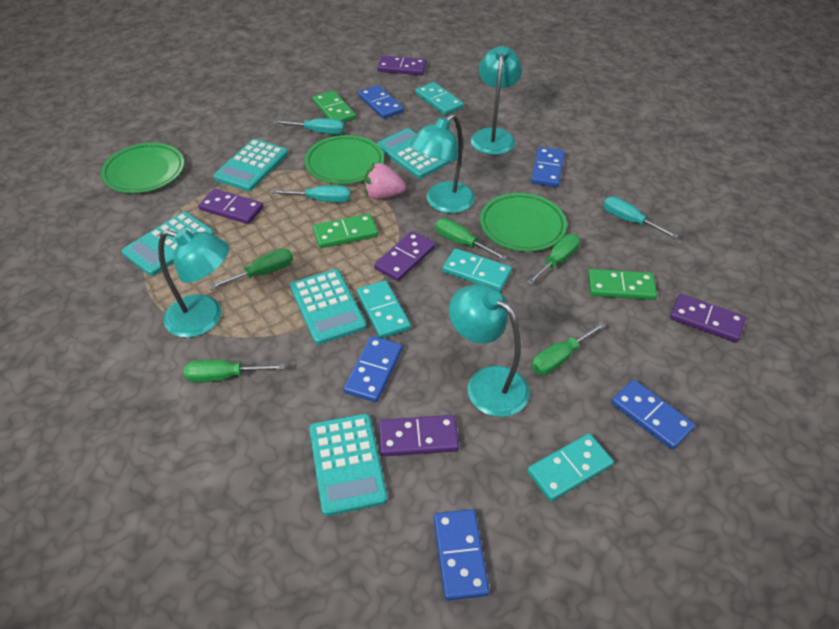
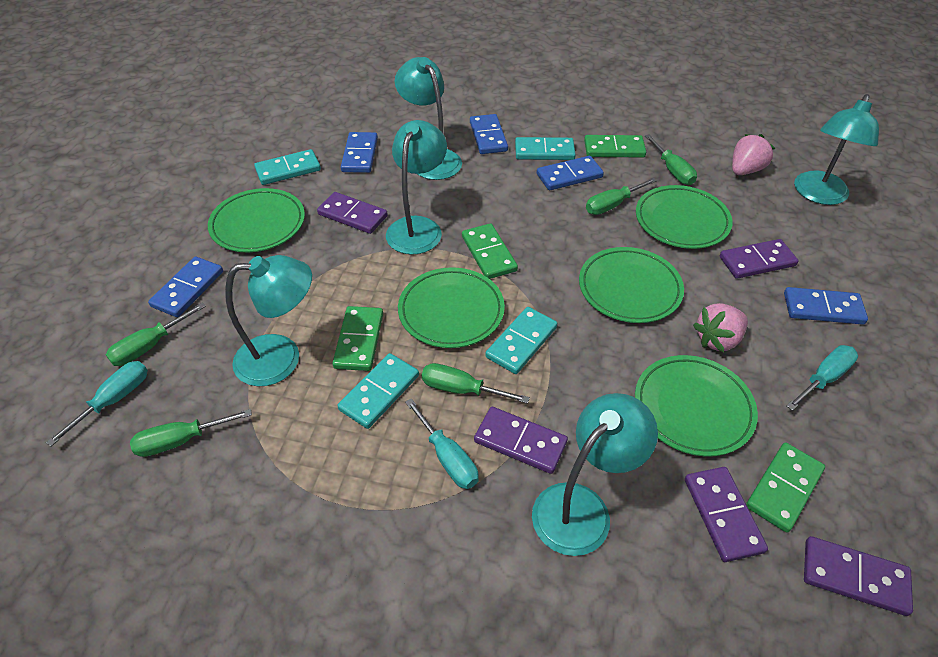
green domino: 3 -> 4
green plate: 3 -> 5
pink strawberry: 1 -> 2
turquoise calculator: 5 -> 0
turquoise lamp: 4 -> 5

